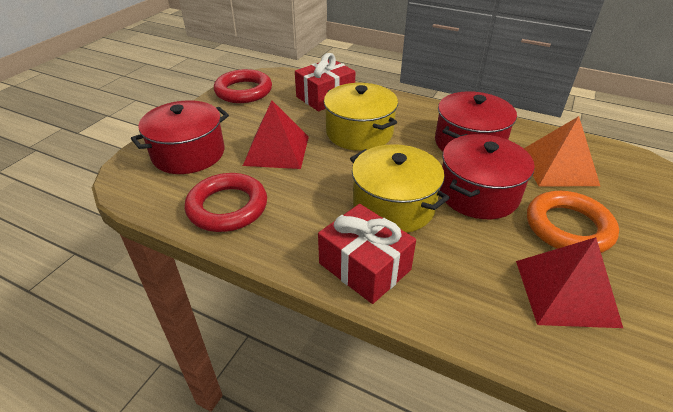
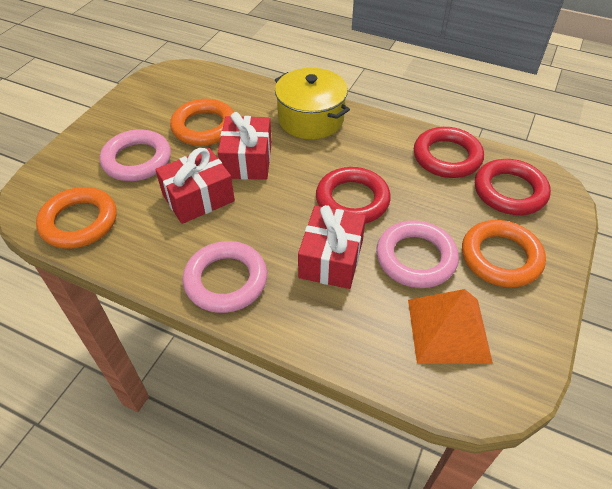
orange ring: 1 -> 3
pink ring: 0 -> 3
red gift: 2 -> 3
red pot: 3 -> 0
red pyramid: 2 -> 0
red ring: 2 -> 3
yellow pot: 2 -> 1

